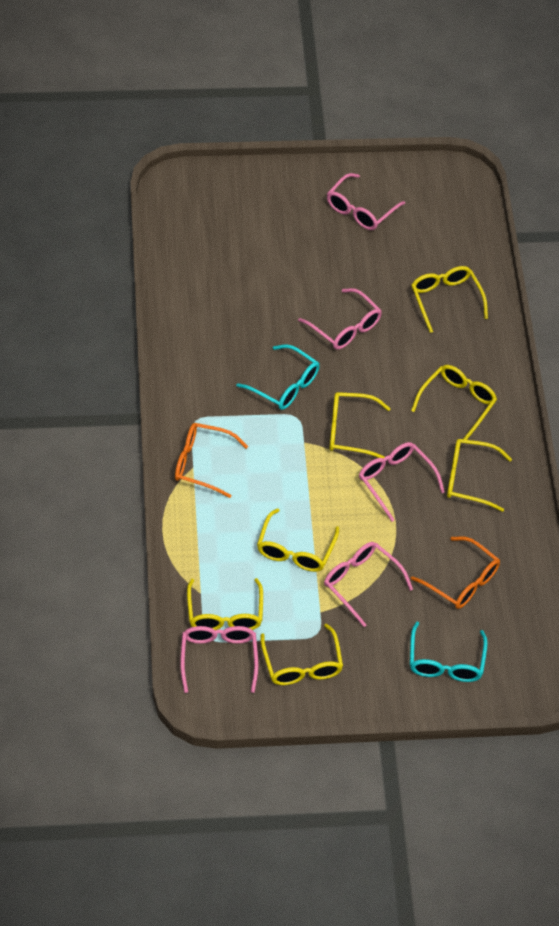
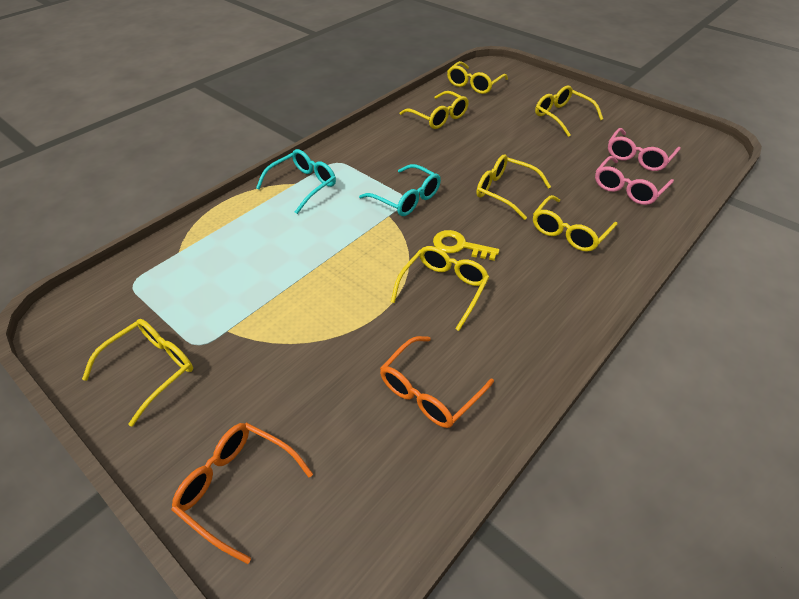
pink glasses: 5 -> 2
yellow key: 0 -> 1

